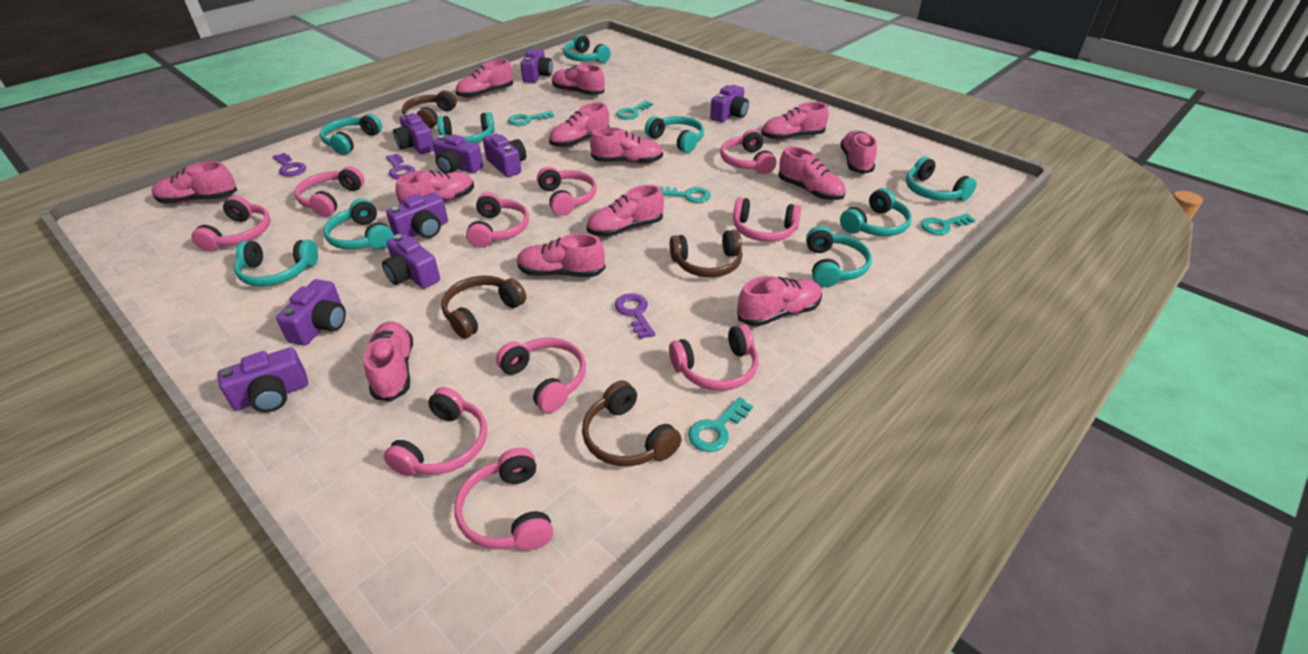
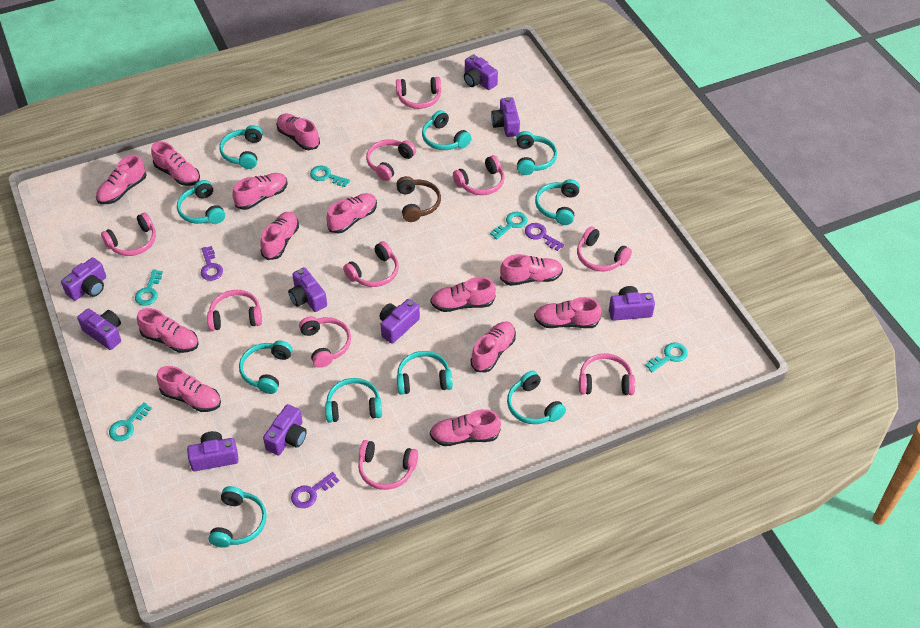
brown headphones: 4 -> 1
turquoise headphones: 9 -> 10

